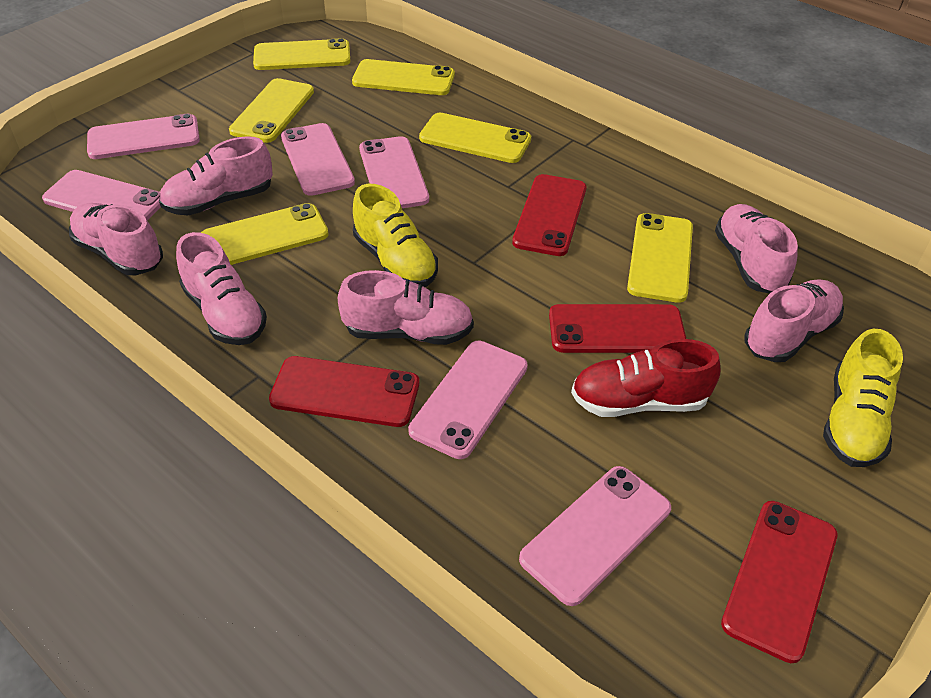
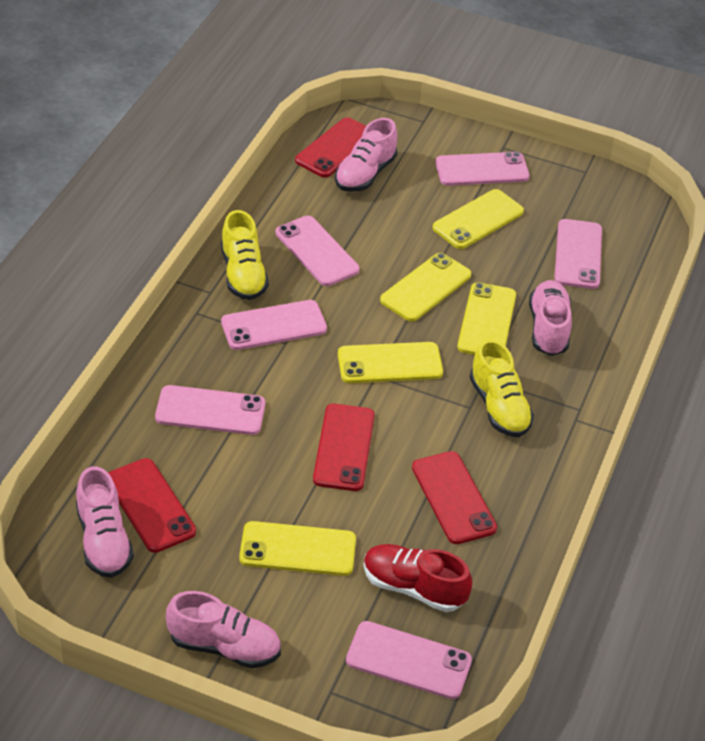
pink shoe: 6 -> 4
yellow phone: 6 -> 5

